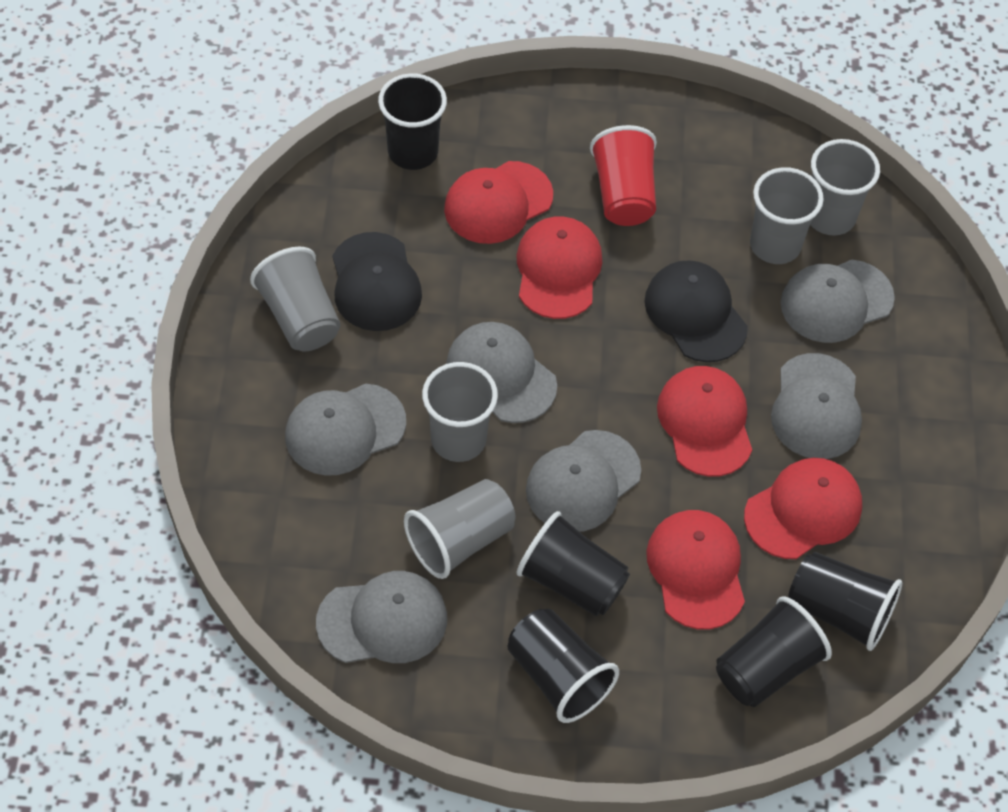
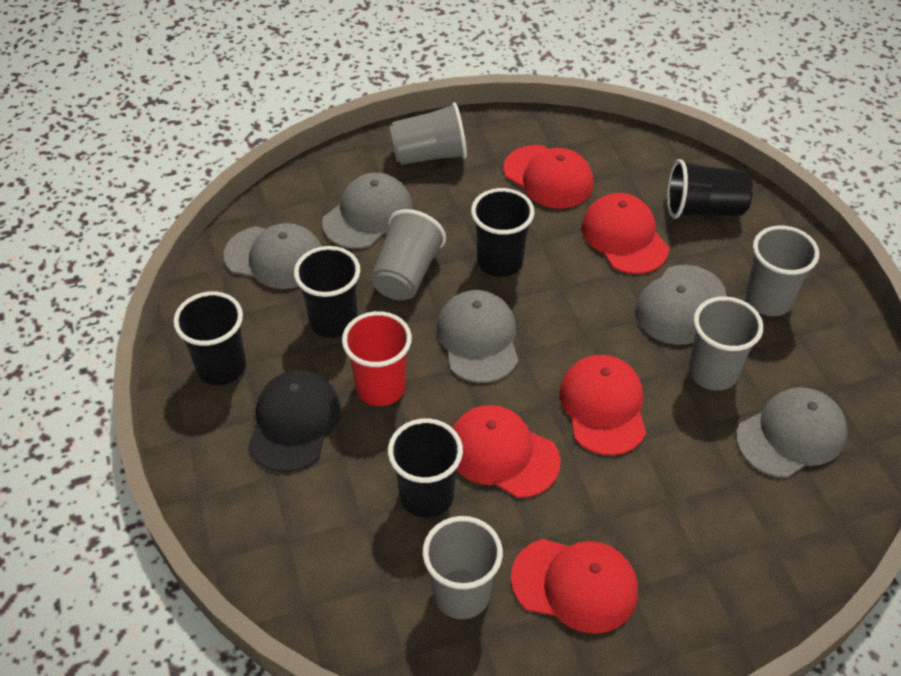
black cap: 2 -> 1
grey cap: 6 -> 5

